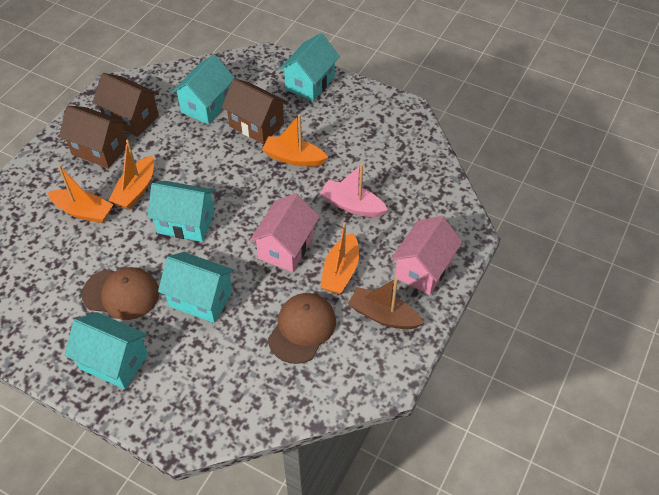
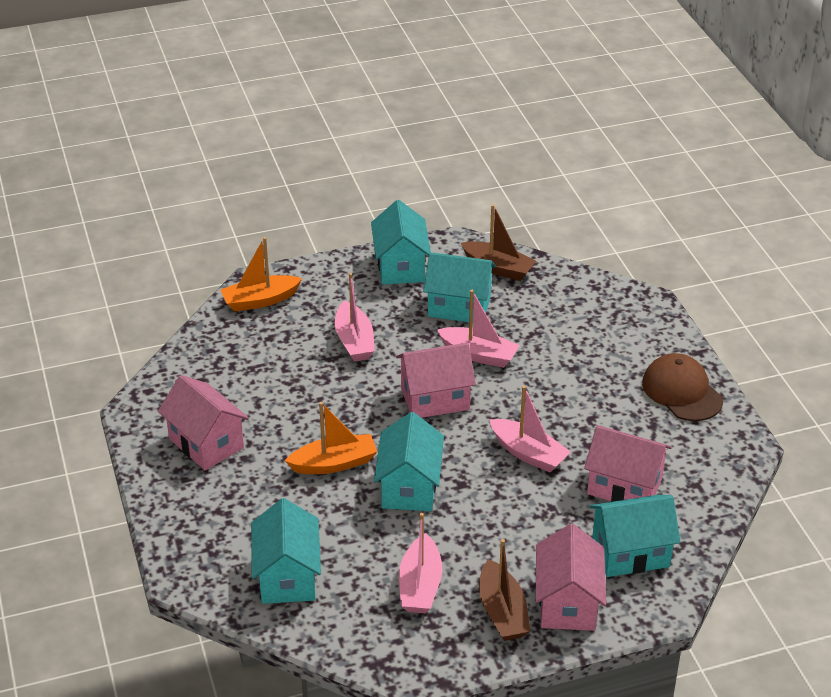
brown boat: 1 -> 2
brown cap: 2 -> 1
brown house: 3 -> 0
orange boat: 4 -> 2
pink boat: 1 -> 4
pink house: 2 -> 4

